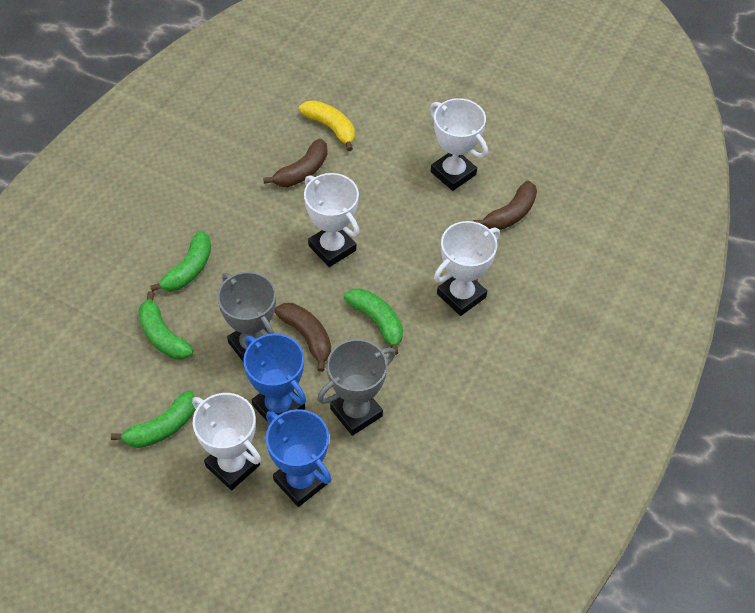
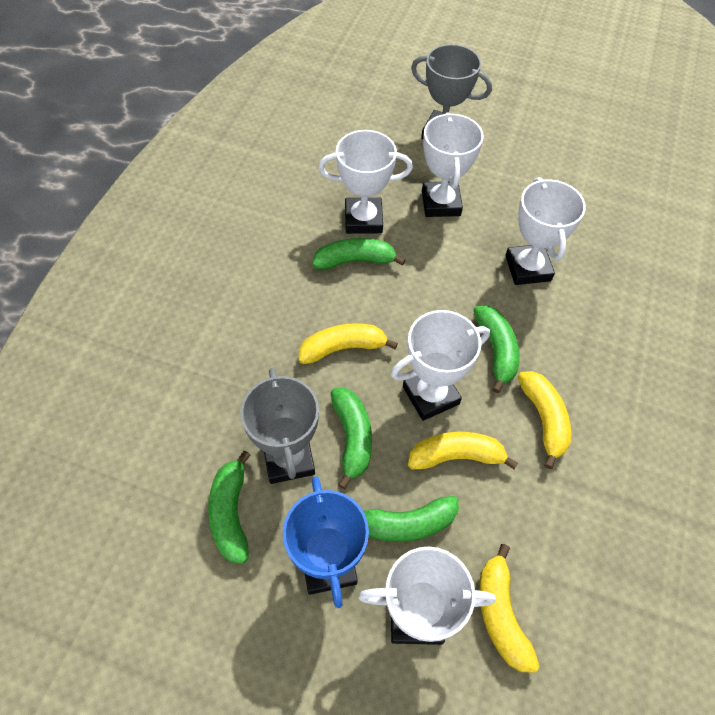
blue trophy: 2 -> 1
brown banana: 3 -> 0
green banana: 4 -> 5
white trophy: 4 -> 5
yellow banana: 1 -> 4

